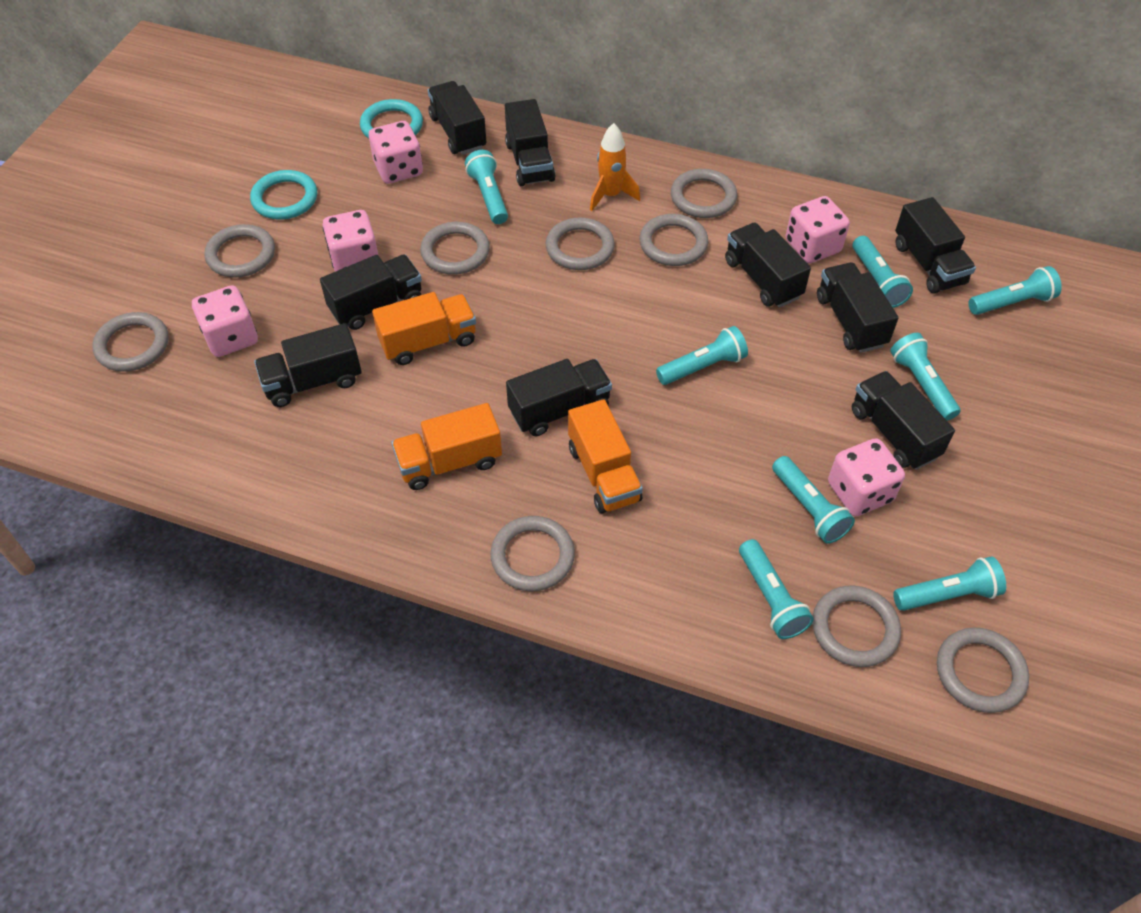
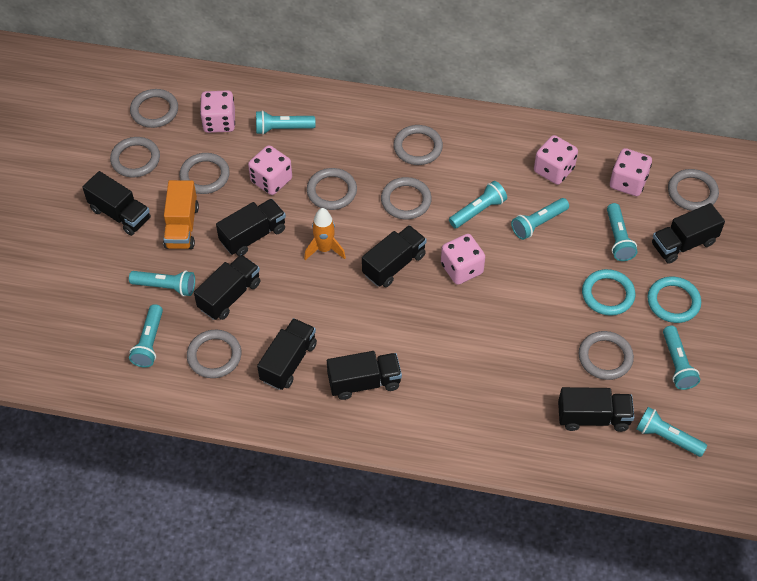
black truck: 9 -> 8
orange truck: 3 -> 1

